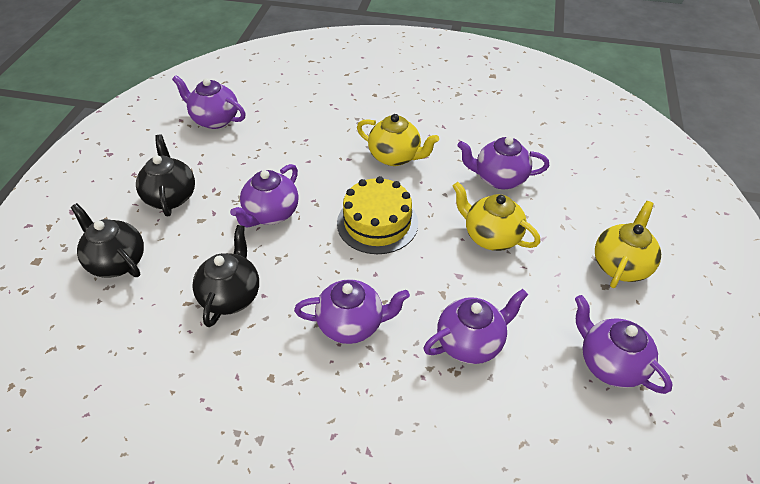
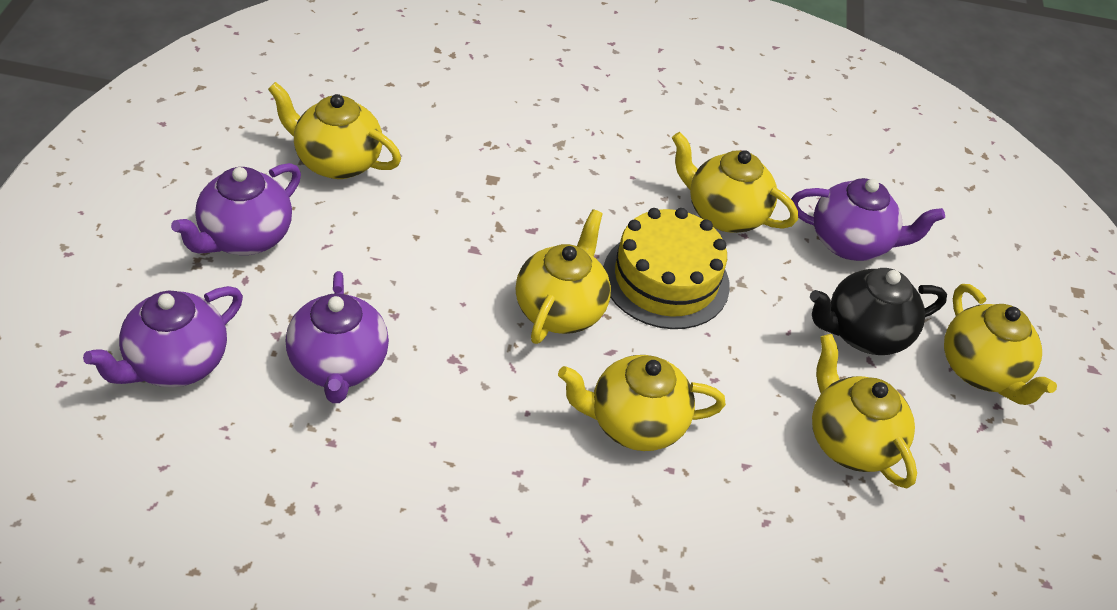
black teapot: 3 -> 1
purple teapot: 6 -> 4
yellow teapot: 3 -> 6

